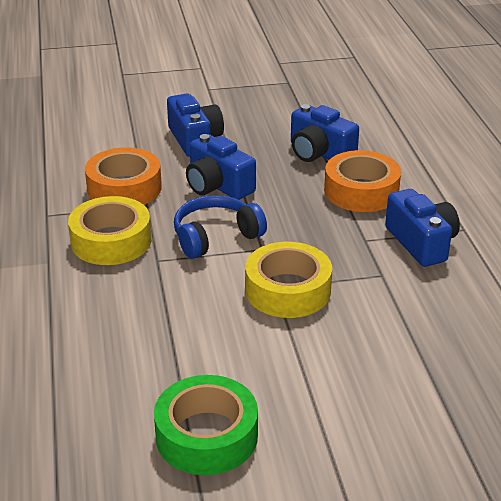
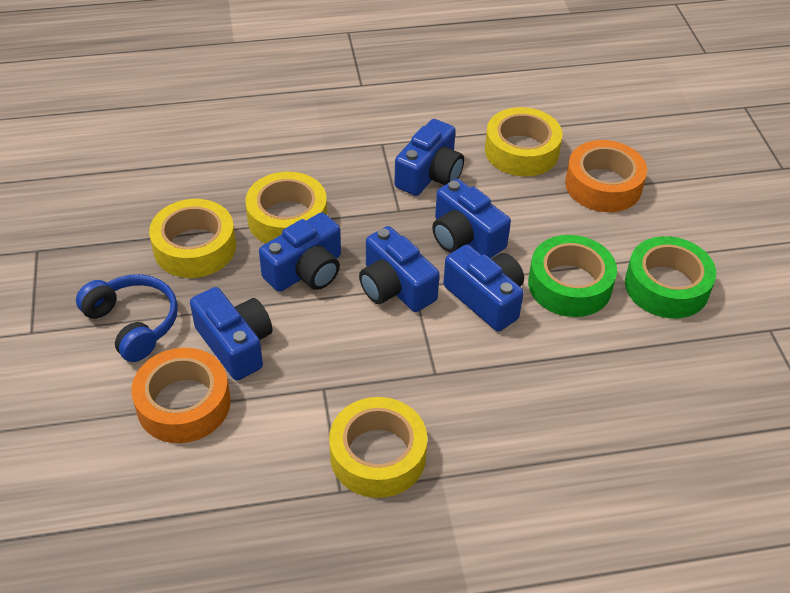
blue camera: 4 -> 6
green tape: 1 -> 2
yellow tape: 2 -> 4

